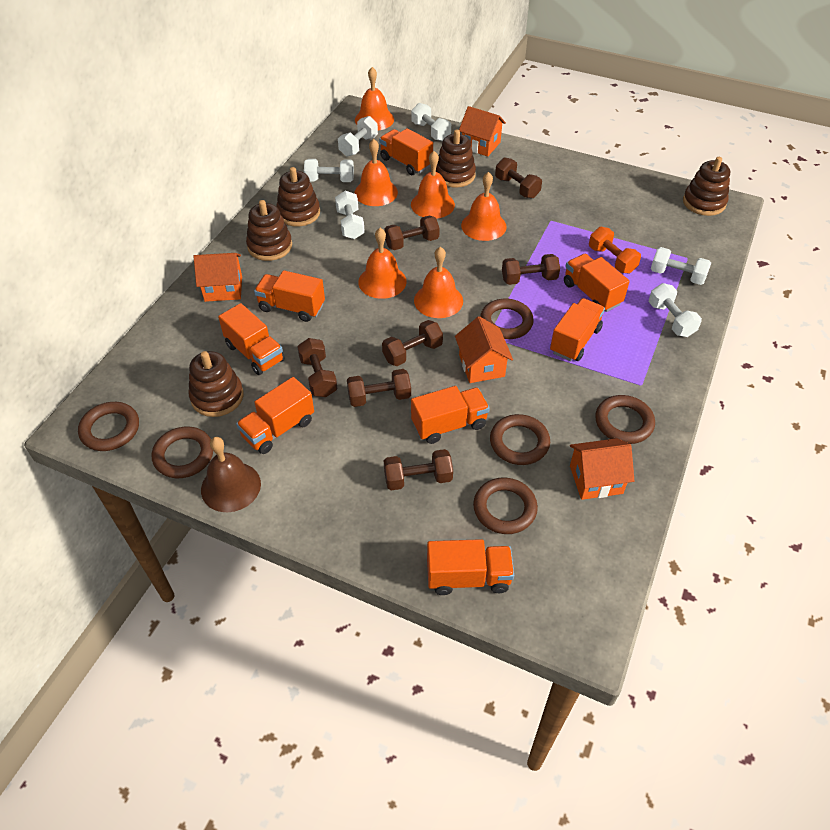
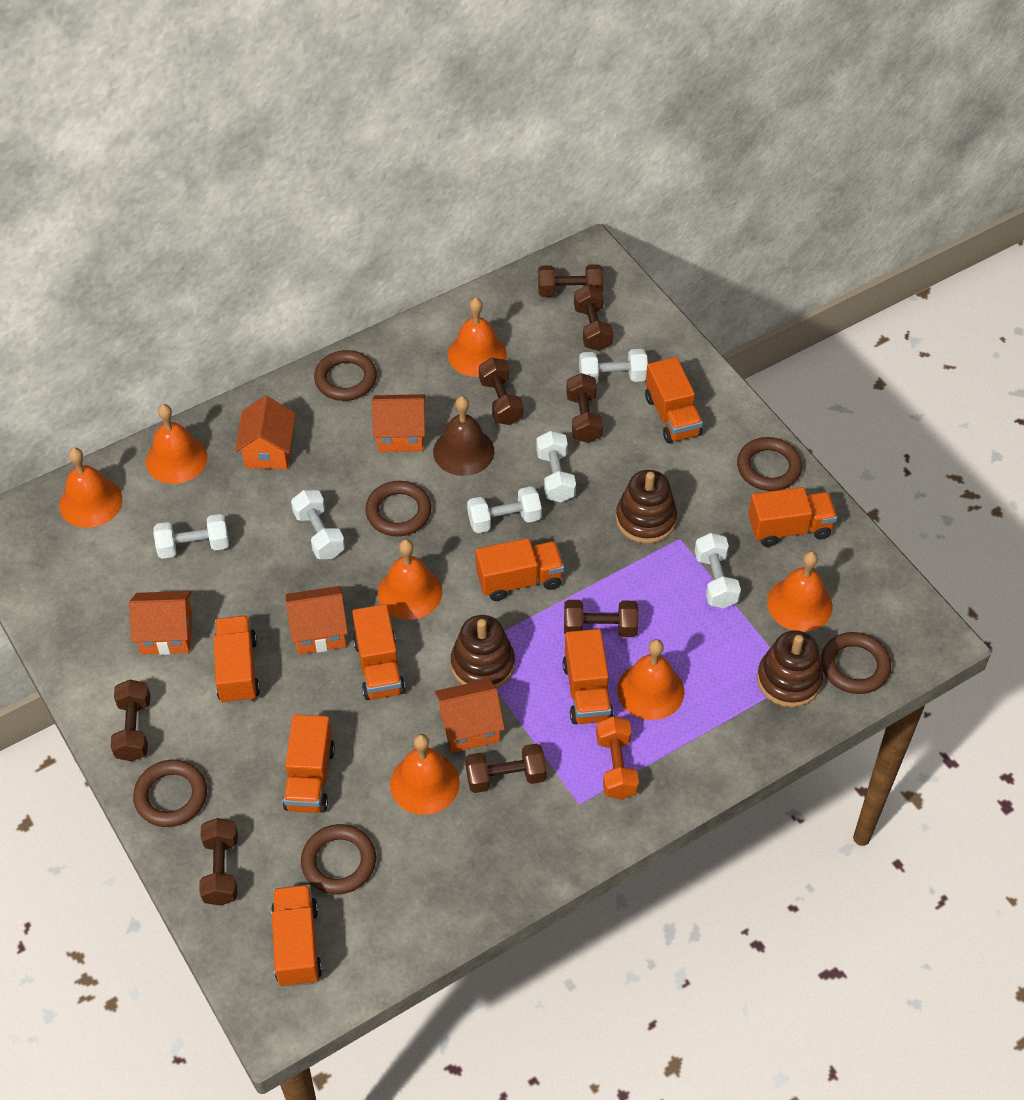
brown dumbbell: 7 -> 8
brown stacking toy: 5 -> 3
orange bell: 6 -> 7
orange house: 4 -> 5

